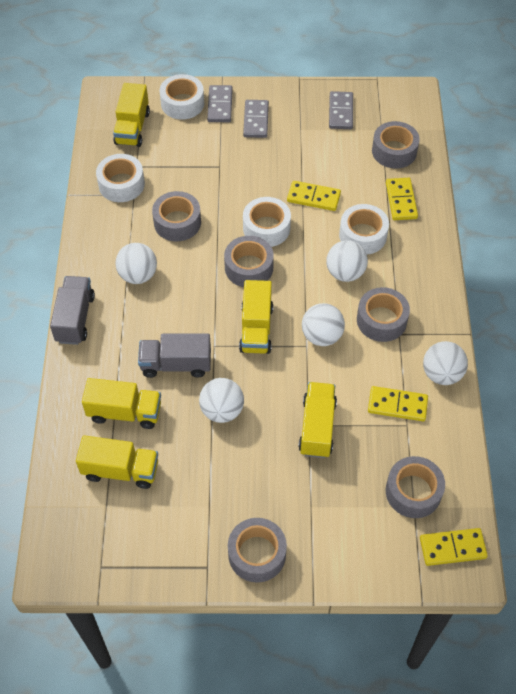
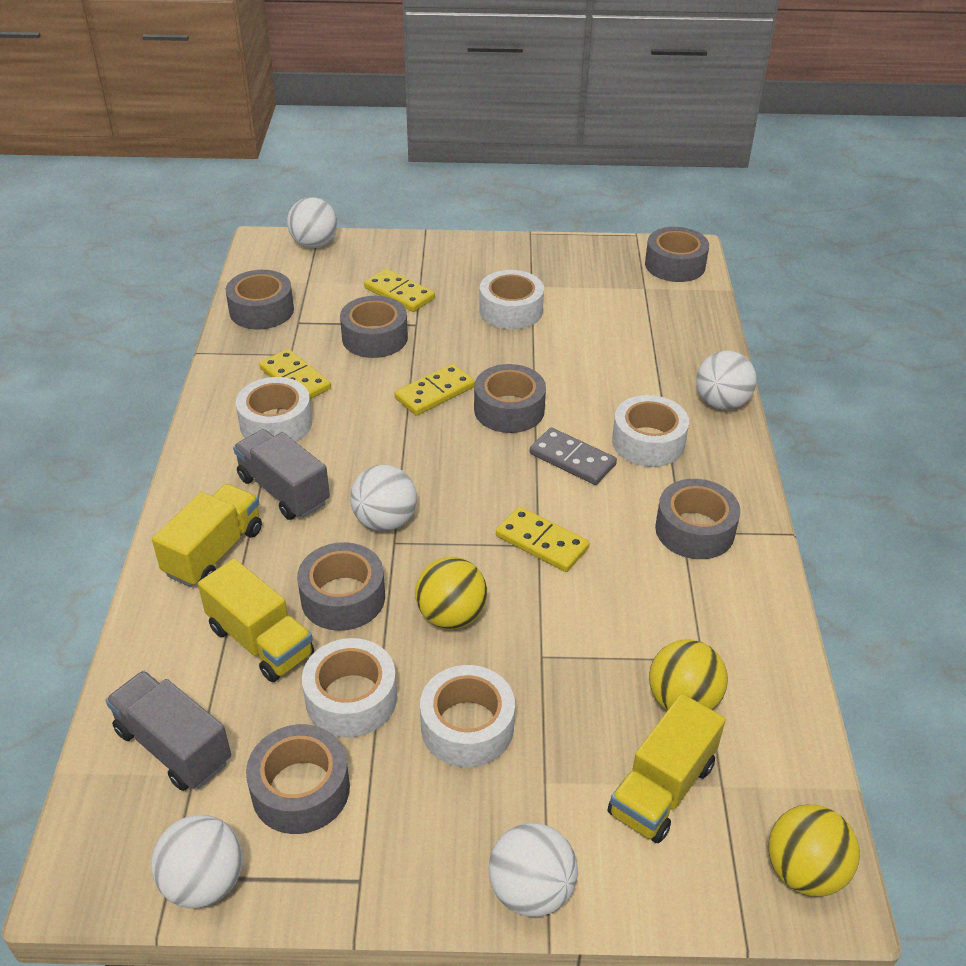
grey domino: 3 -> 1
grey tape: 6 -> 7
white tape: 4 -> 5
yellow ball: 0 -> 3
yellow truck: 5 -> 3

